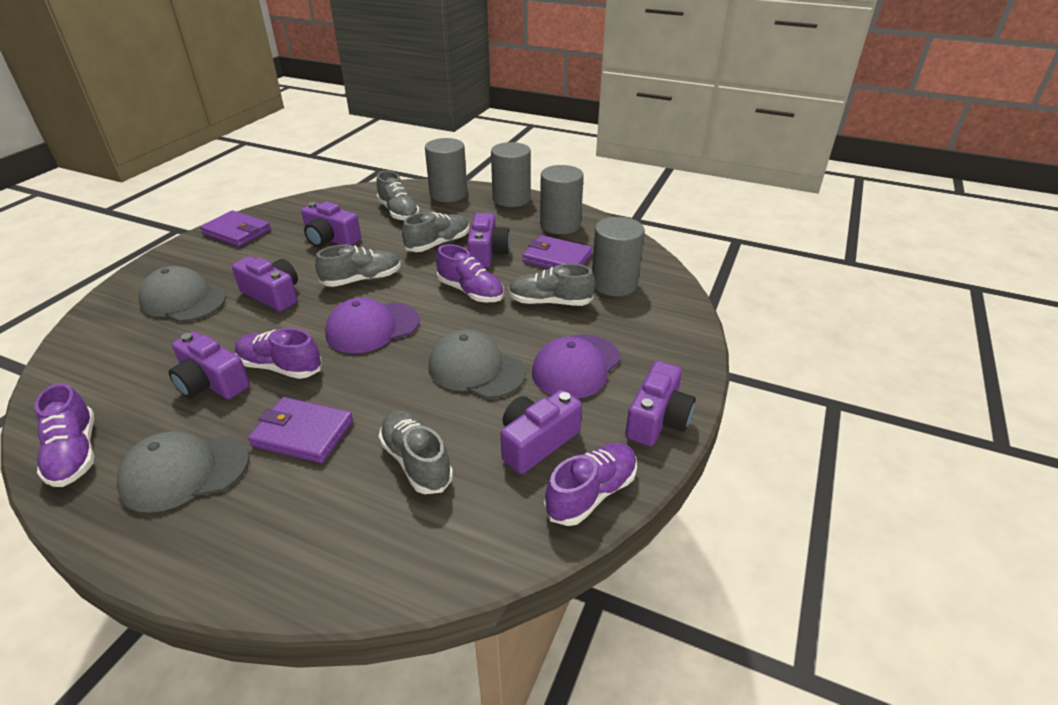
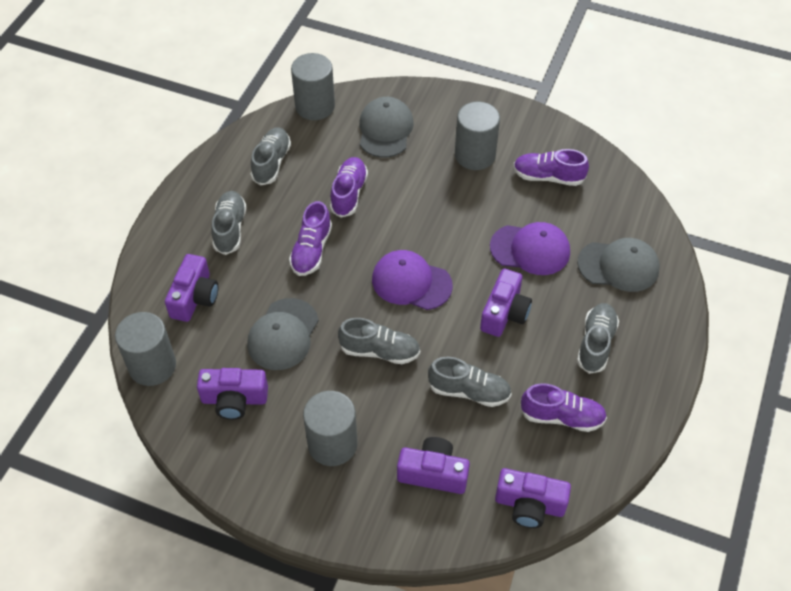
purple camera: 6 -> 5
purple wallet: 3 -> 0

